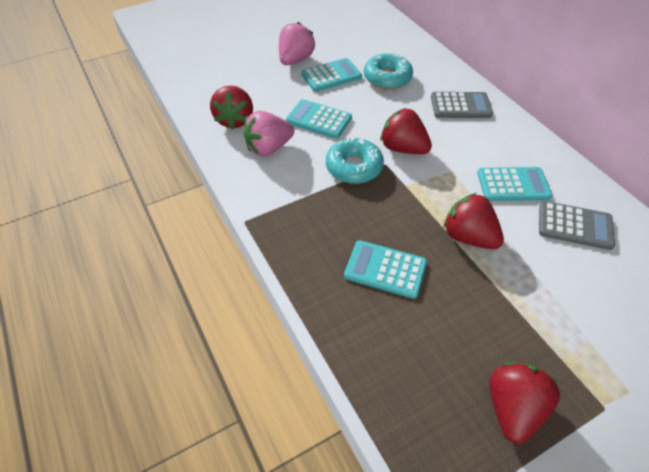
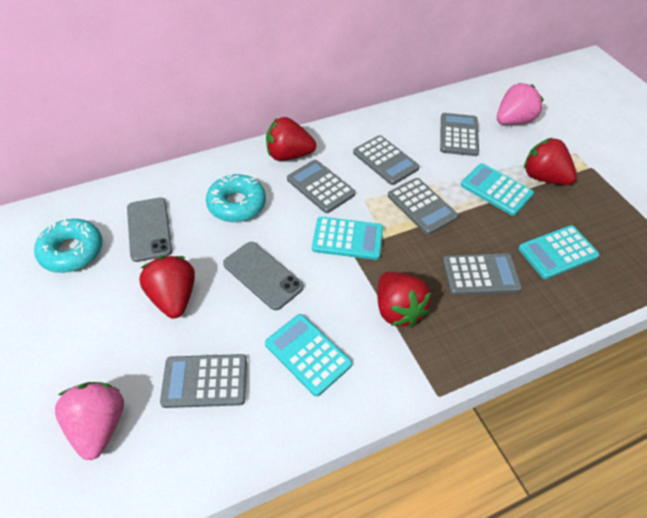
grey calculator: 2 -> 6
grey phone: 0 -> 2

